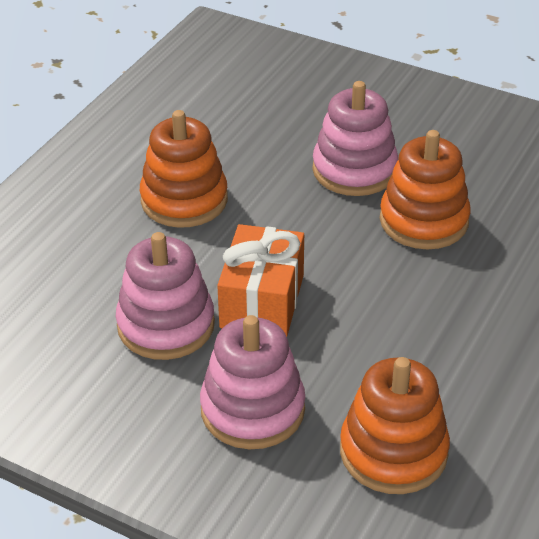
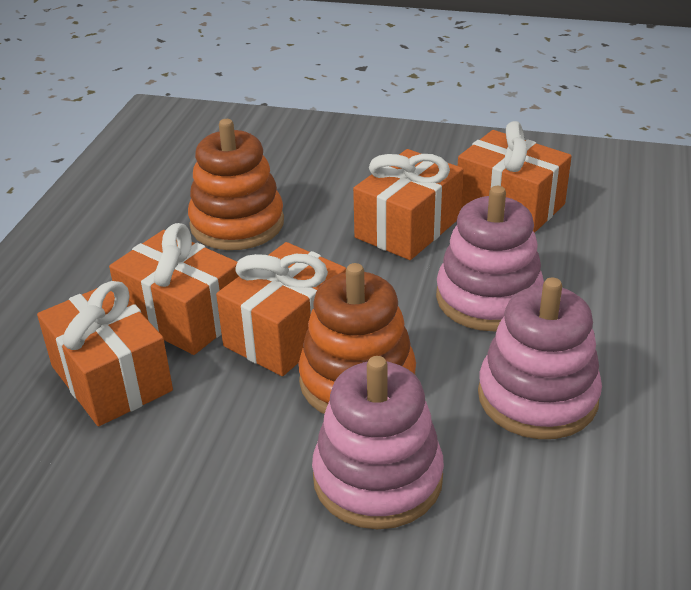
orange gift: 1 -> 5
orange stacking toy: 3 -> 2

